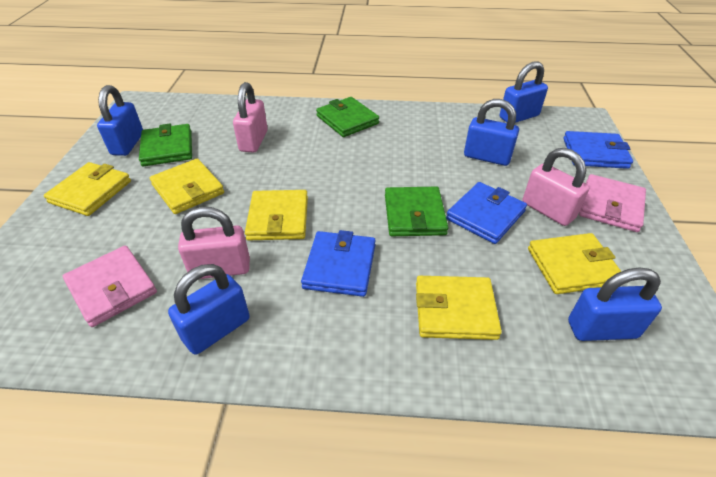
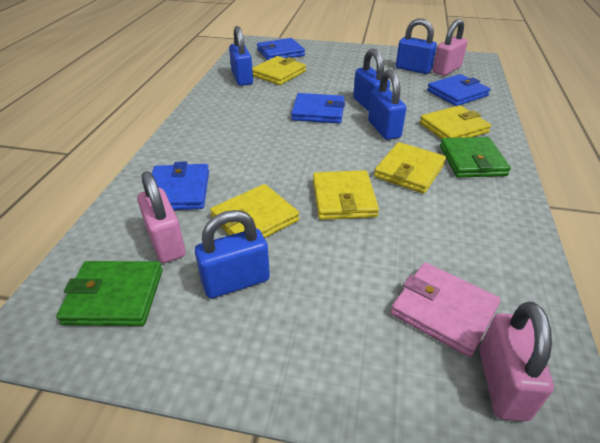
blue wallet: 3 -> 4
green wallet: 3 -> 2
pink wallet: 2 -> 1

